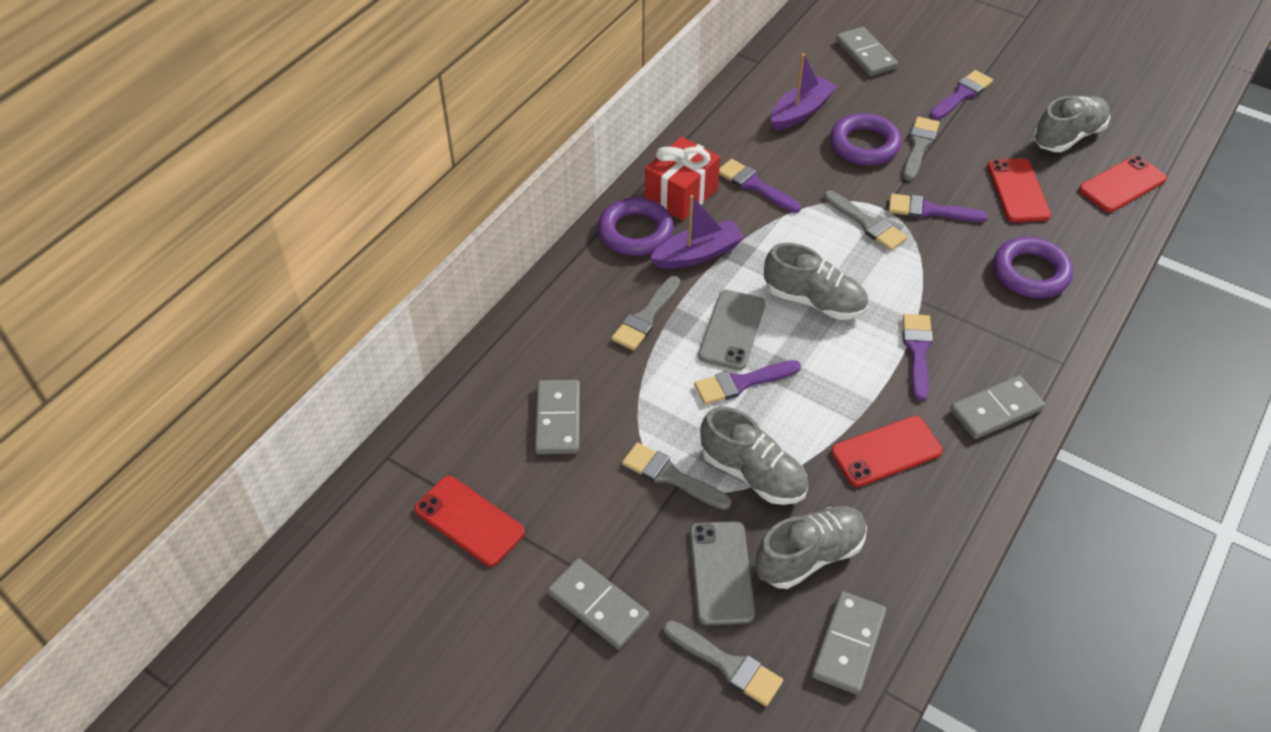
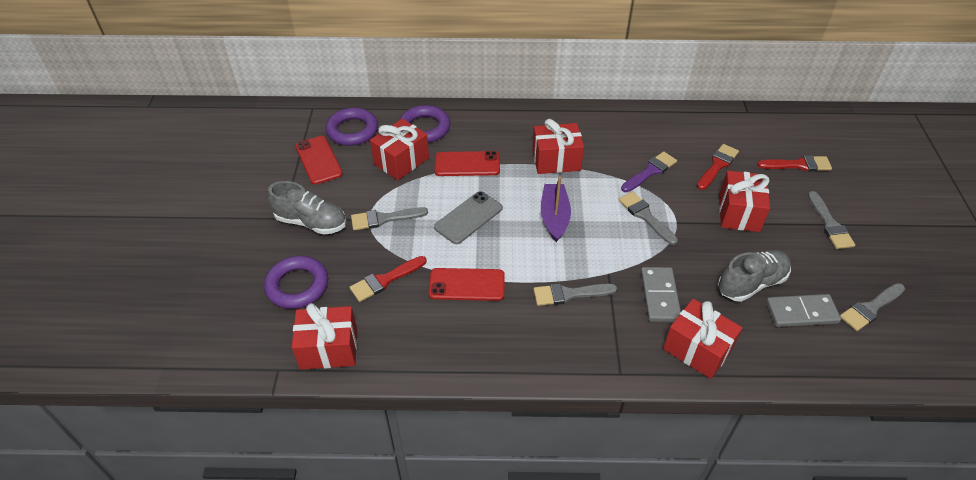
grey domino: 5 -> 2
grey phone: 2 -> 1
grey shoe: 4 -> 2
purple boat: 2 -> 1
purple brush: 5 -> 1
red brush: 0 -> 3
red gift: 1 -> 5
red phone: 4 -> 3

